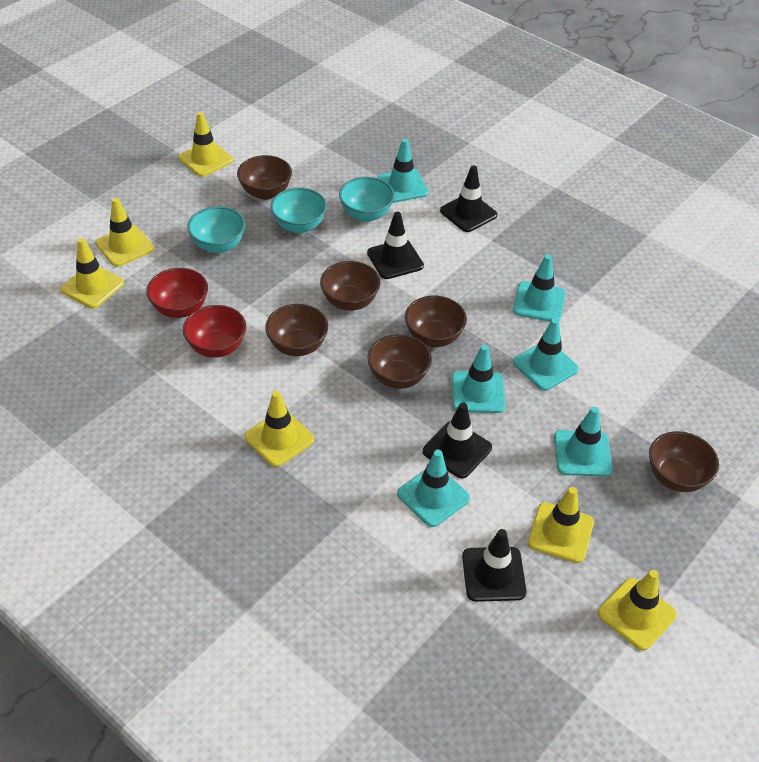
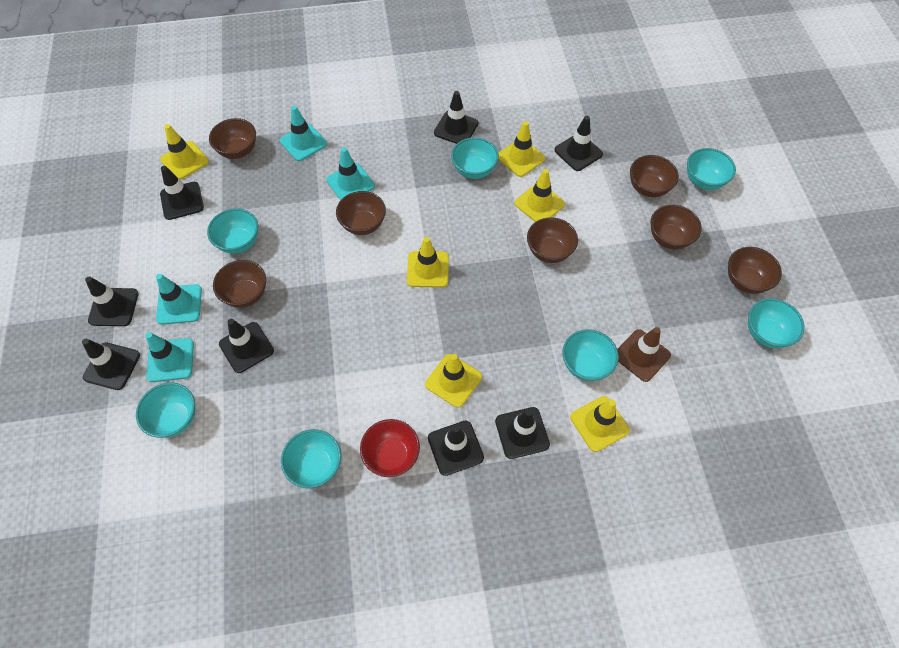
black traffic cone: 4 -> 8
brown bowl: 6 -> 7
brown traffic cone: 0 -> 1
red bowl: 2 -> 1
turquoise bowl: 3 -> 7
turquoise traffic cone: 6 -> 4

